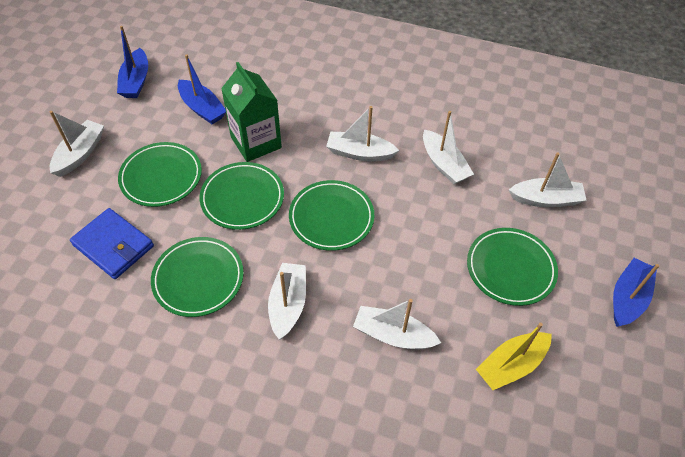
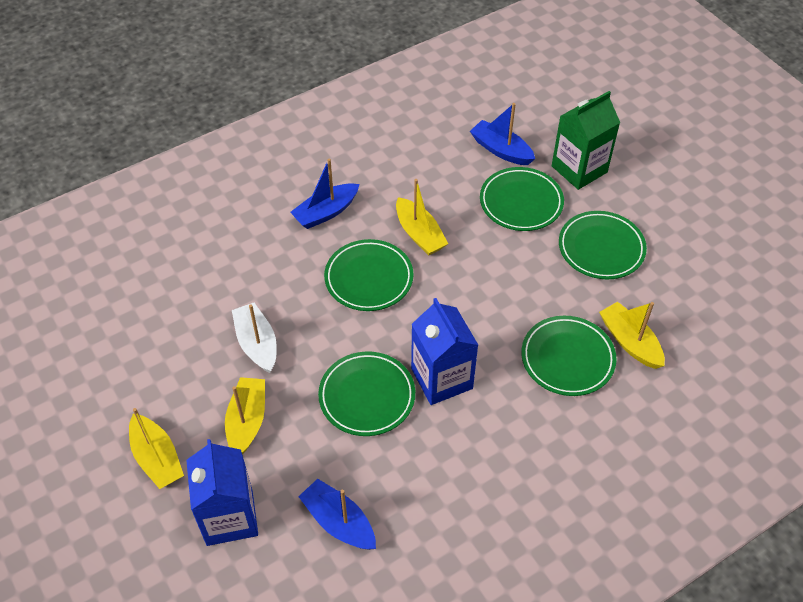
blue carton: 0 -> 2
blue wallet: 1 -> 0
white boat: 6 -> 1
yellow boat: 1 -> 4

